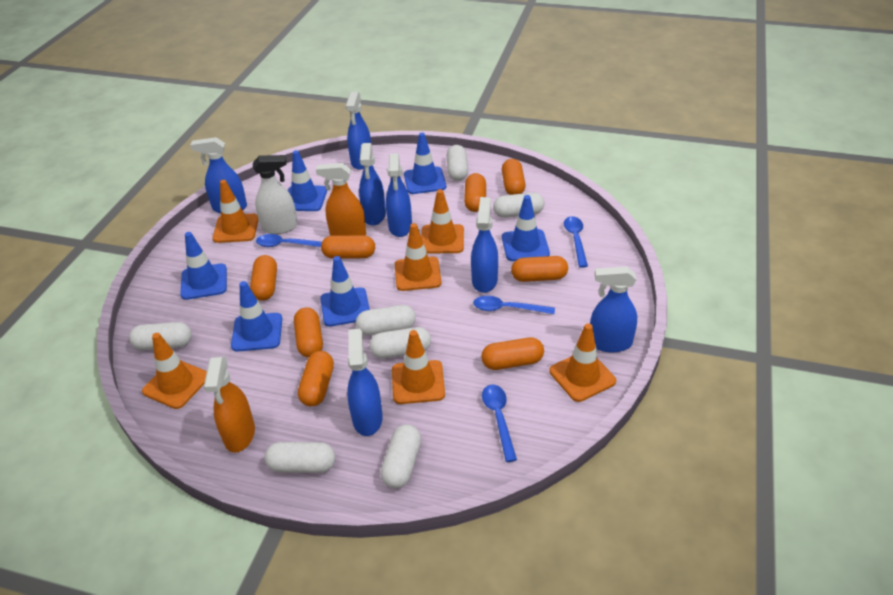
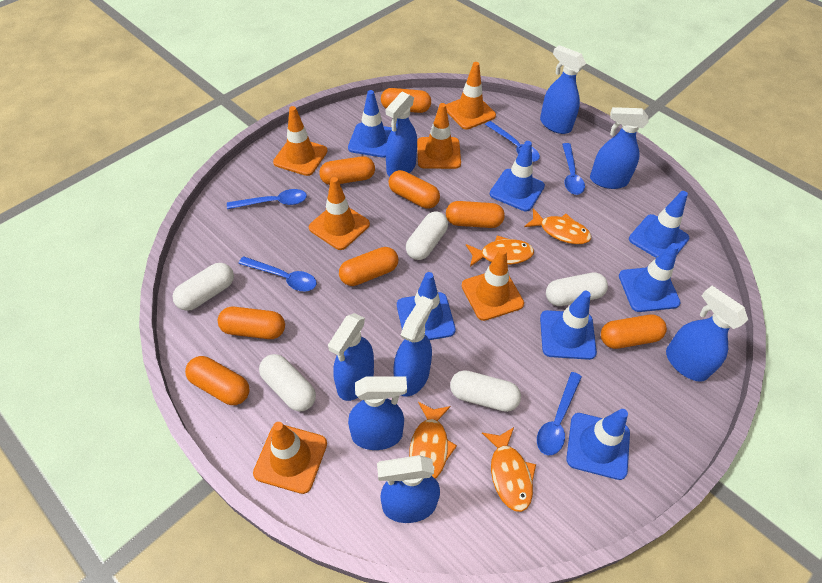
blue spoon: 4 -> 5
blue spray bottle: 7 -> 8
blue traffic cone: 6 -> 7
orange fish: 0 -> 4
orange spray bottle: 2 -> 0
white capsule: 7 -> 5
white spray bottle: 1 -> 0

